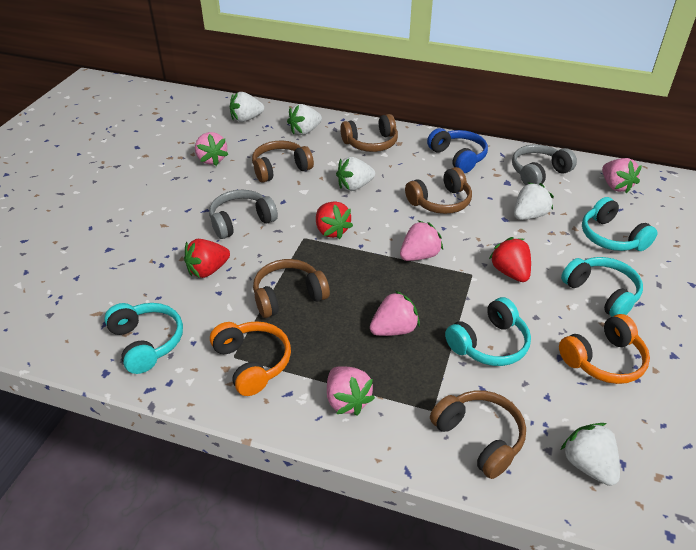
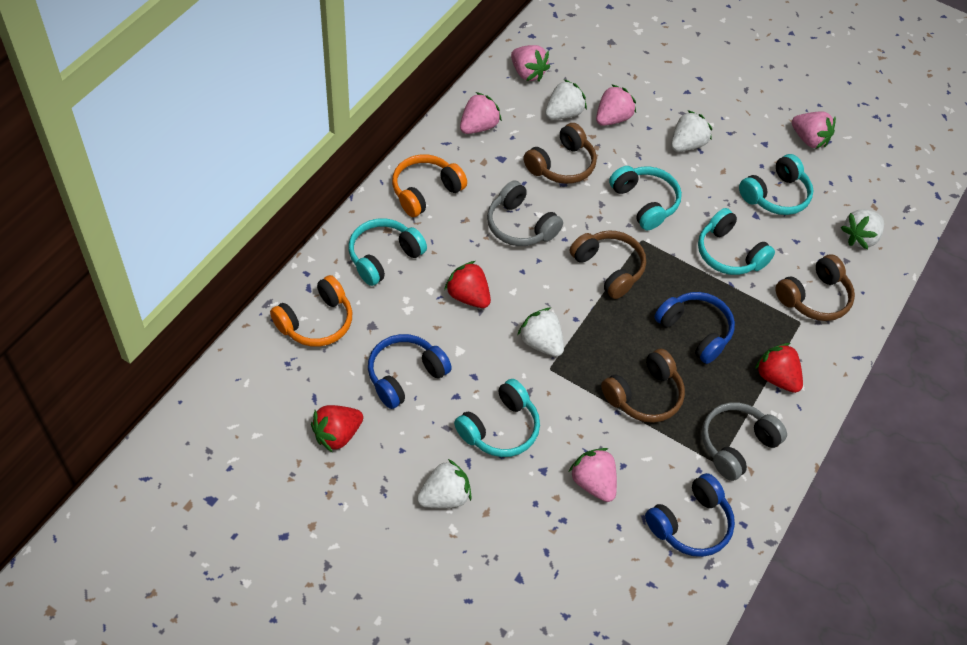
blue headphones: 1 -> 3
brown headphones: 5 -> 4
turquoise headphones: 4 -> 5

